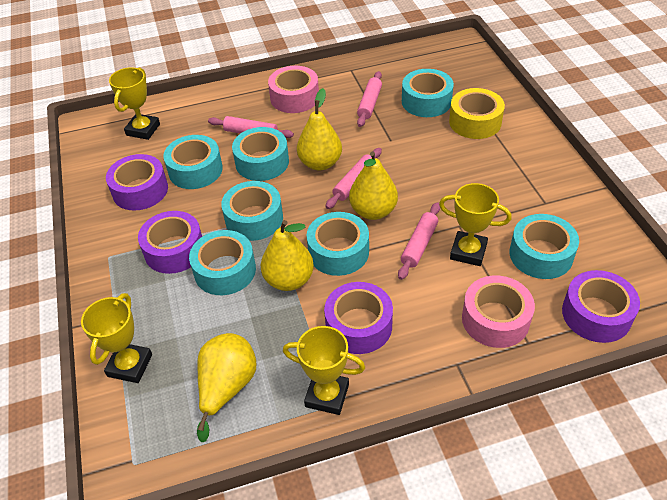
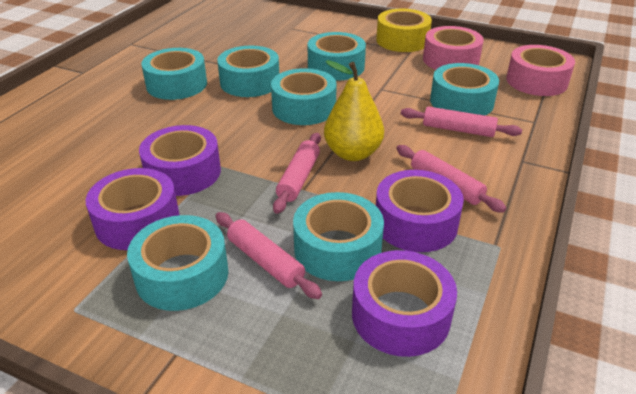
yellow pear: 4 -> 1
yellow trophy: 4 -> 0

